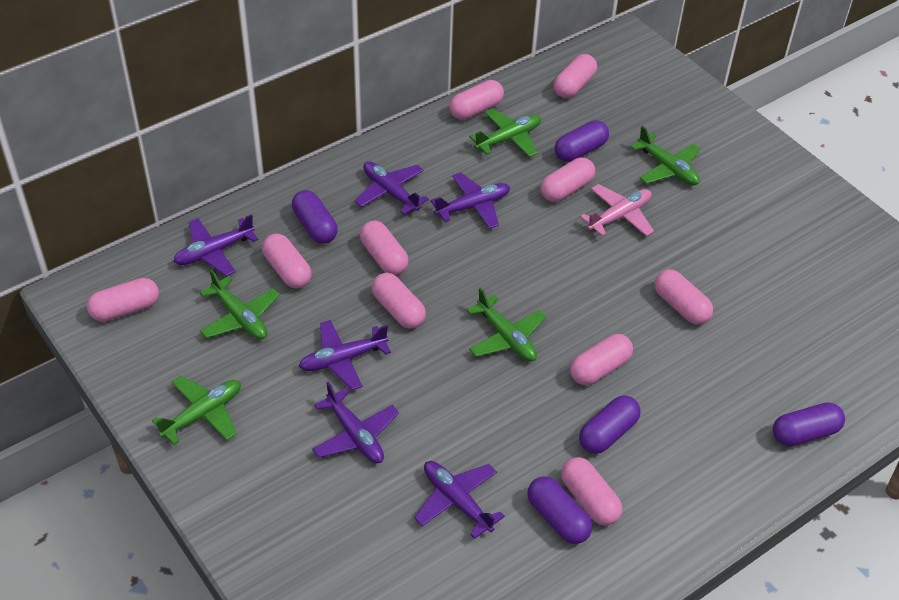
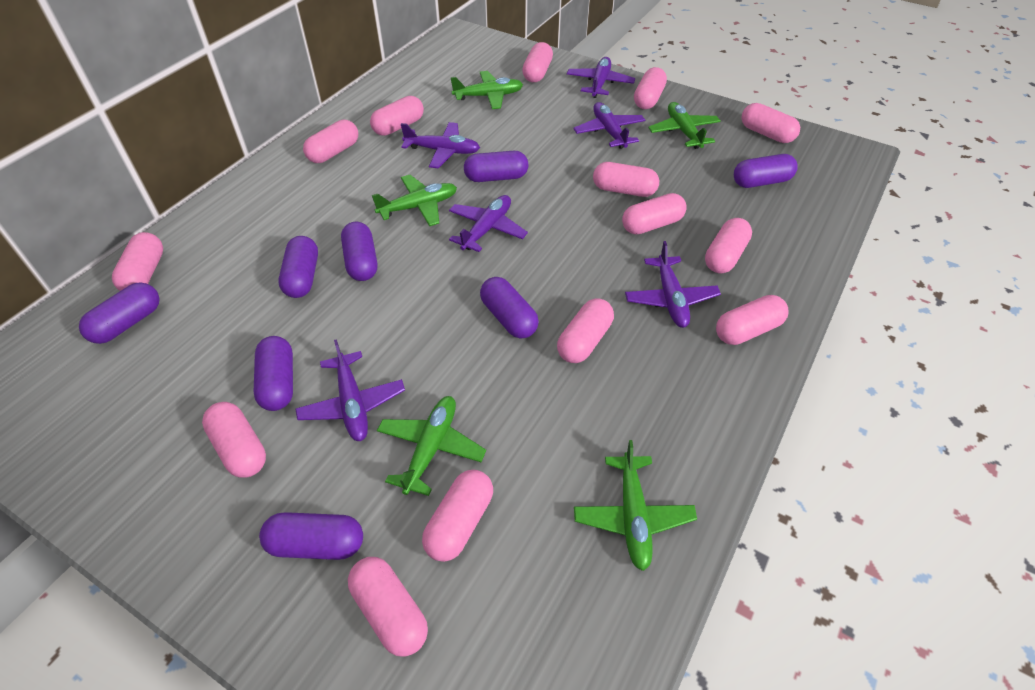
pink capsule: 10 -> 14
pink plane: 1 -> 0
purple capsule: 5 -> 8

